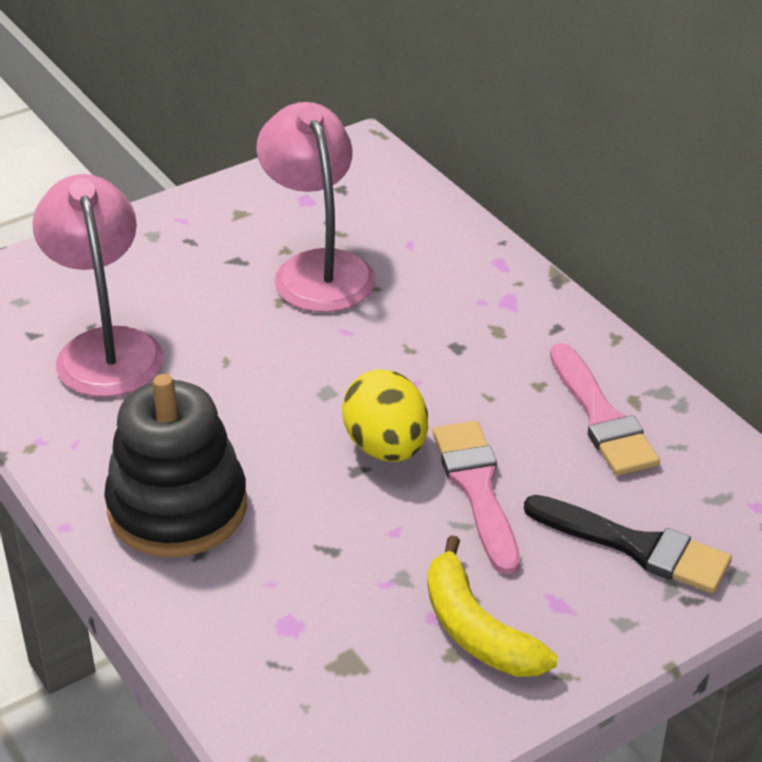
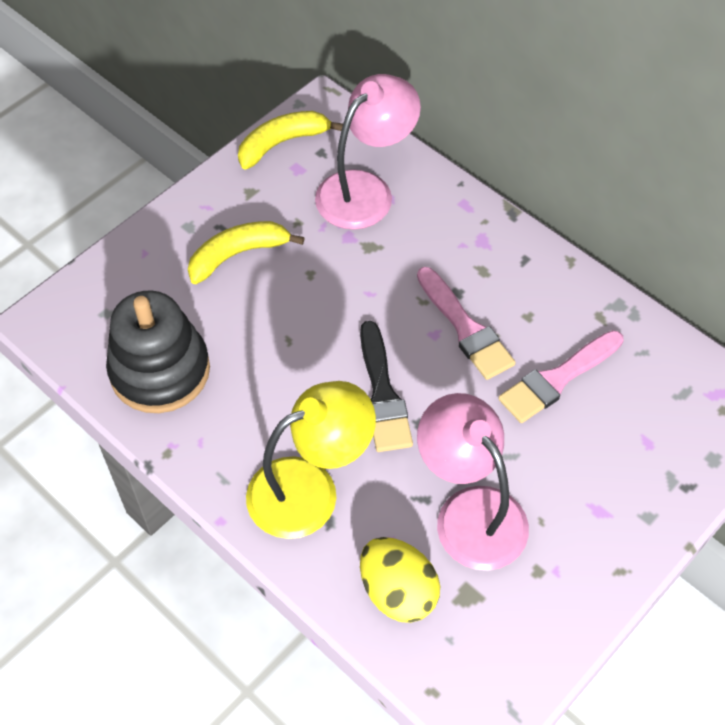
yellow banana: 1 -> 2
yellow lamp: 0 -> 1

